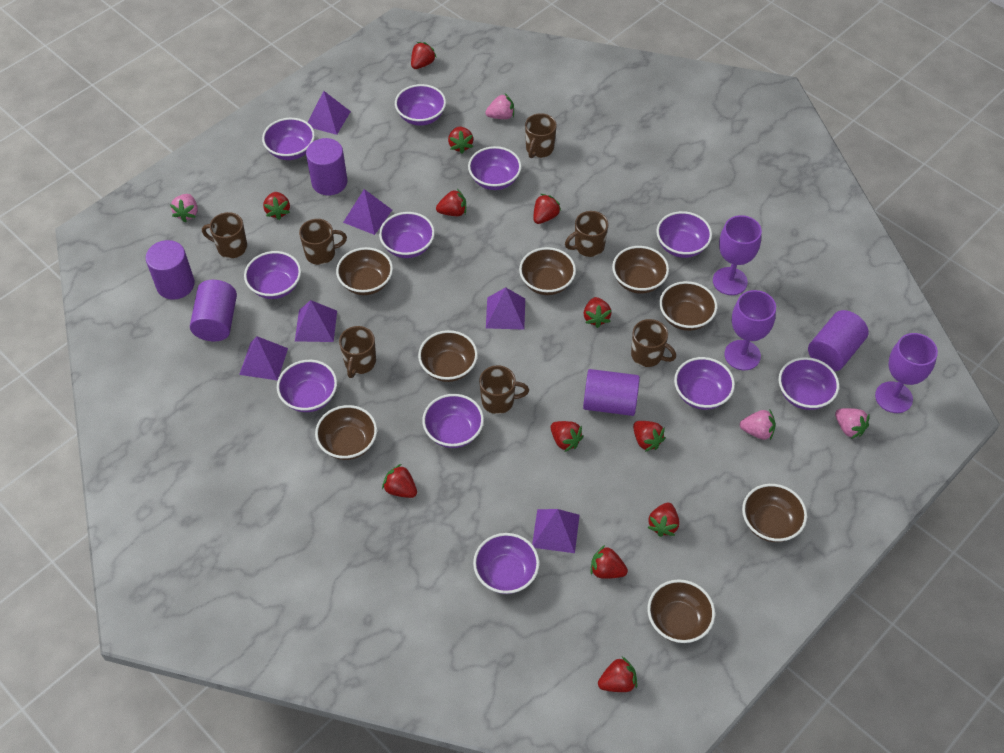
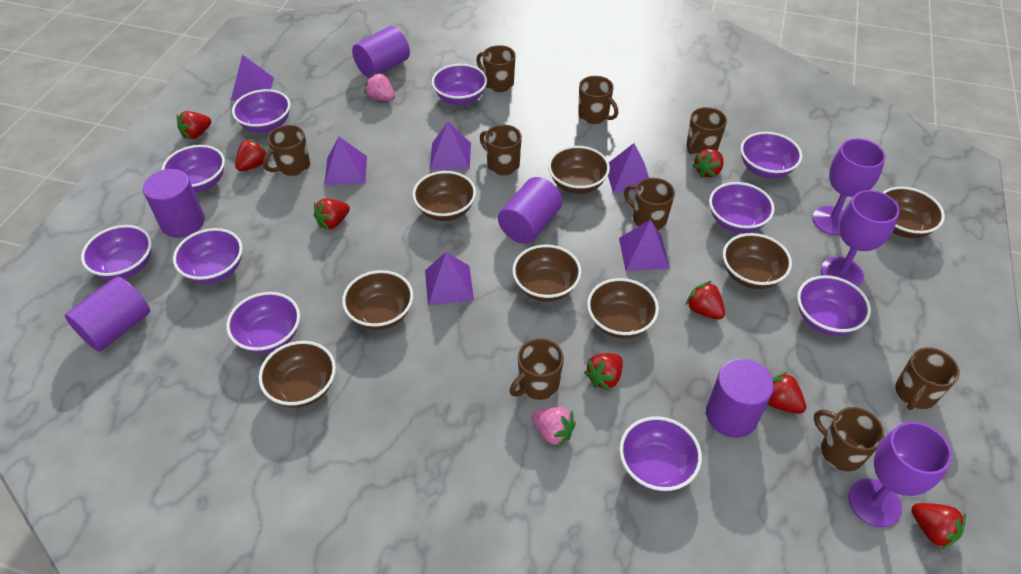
brown mug: 7 -> 9
pink strawberry: 4 -> 2
purple bowl: 11 -> 10
red strawberry: 12 -> 8

